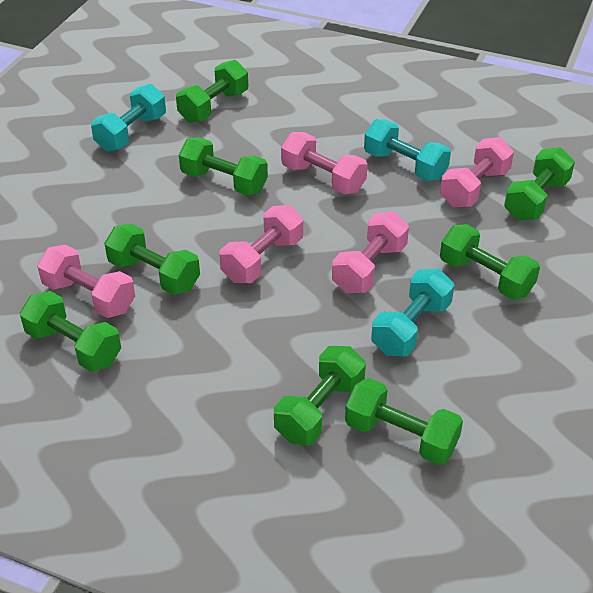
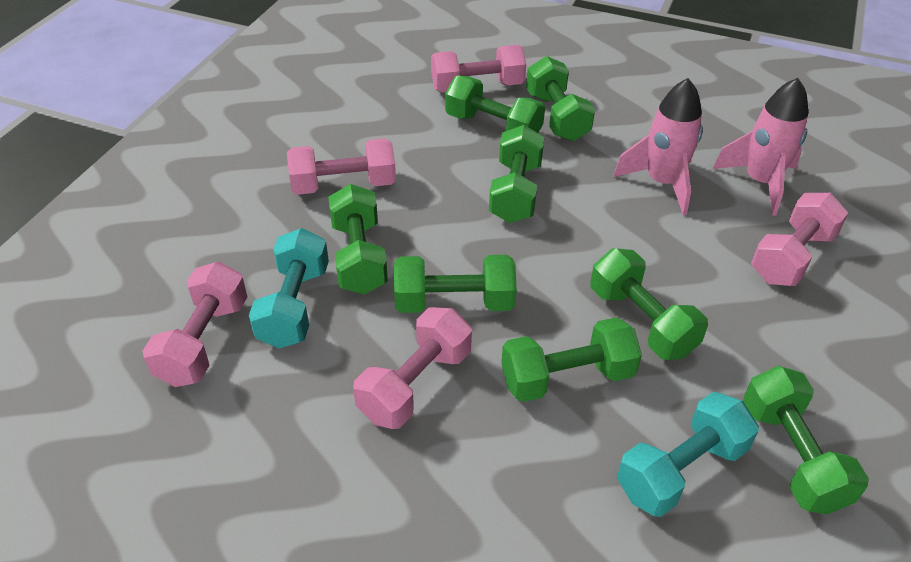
pink rocket: 0 -> 2
turquoise dumbbell: 3 -> 2

